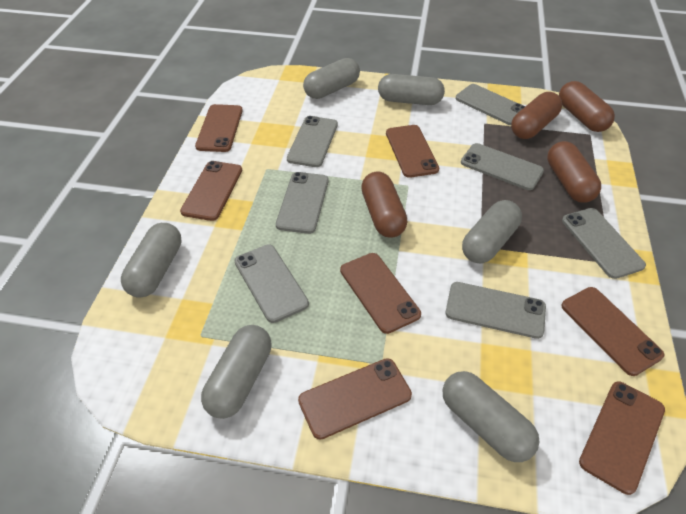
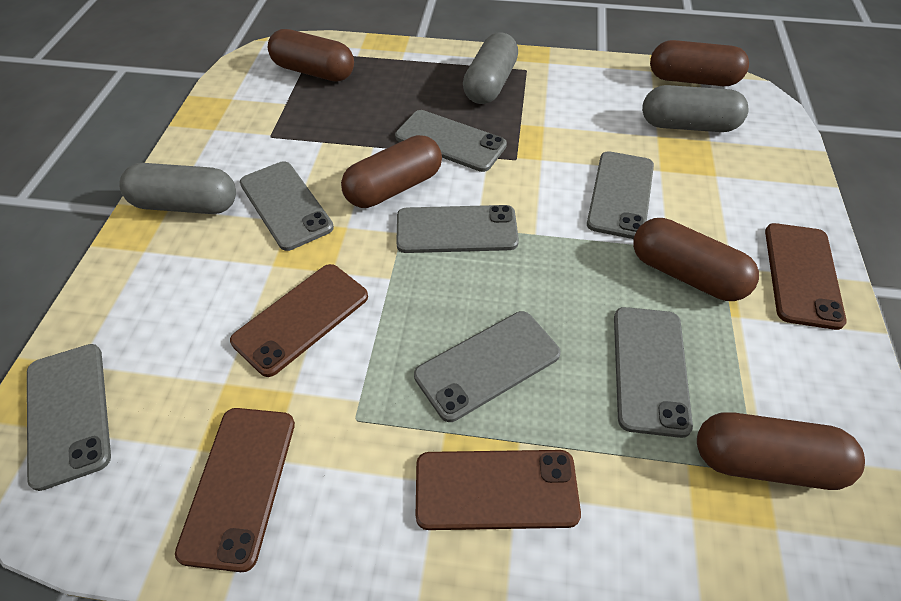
brown capsule: 4 -> 5
brown phone: 7 -> 4
grey capsule: 6 -> 3

